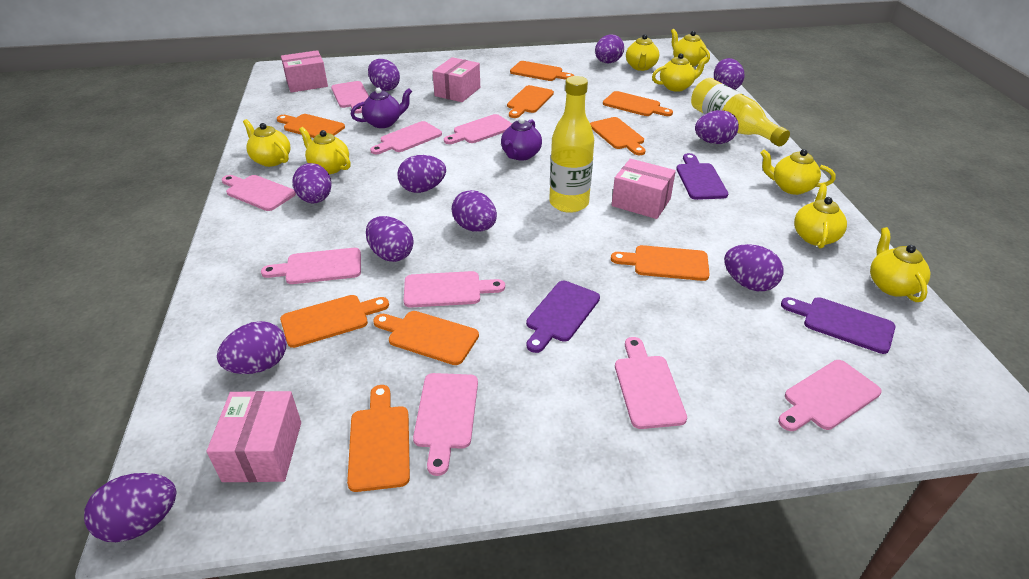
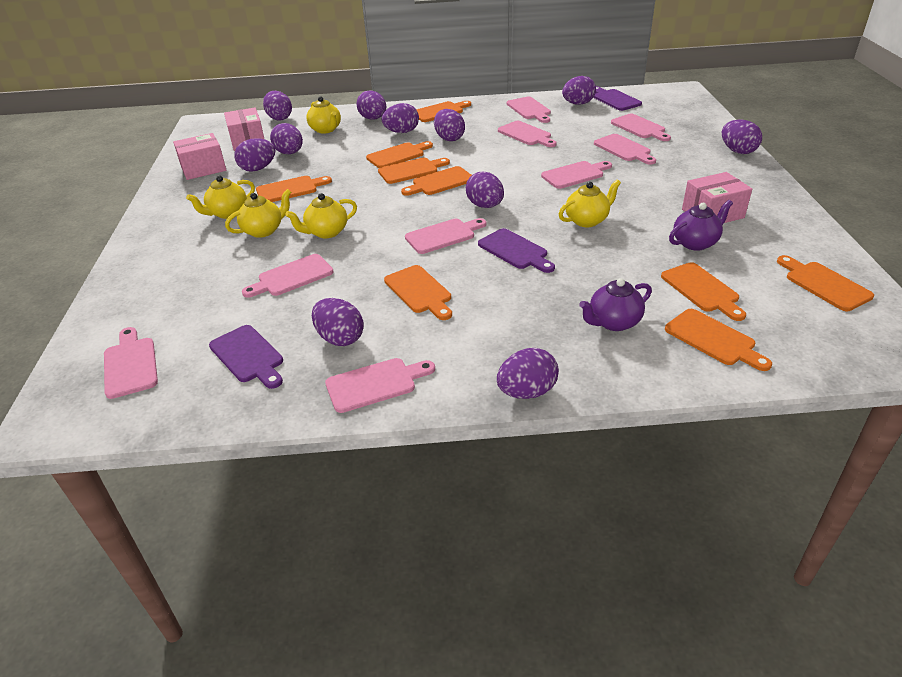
pink box: 4 -> 3
yellow bottle: 2 -> 0
yellow teapot: 8 -> 5

